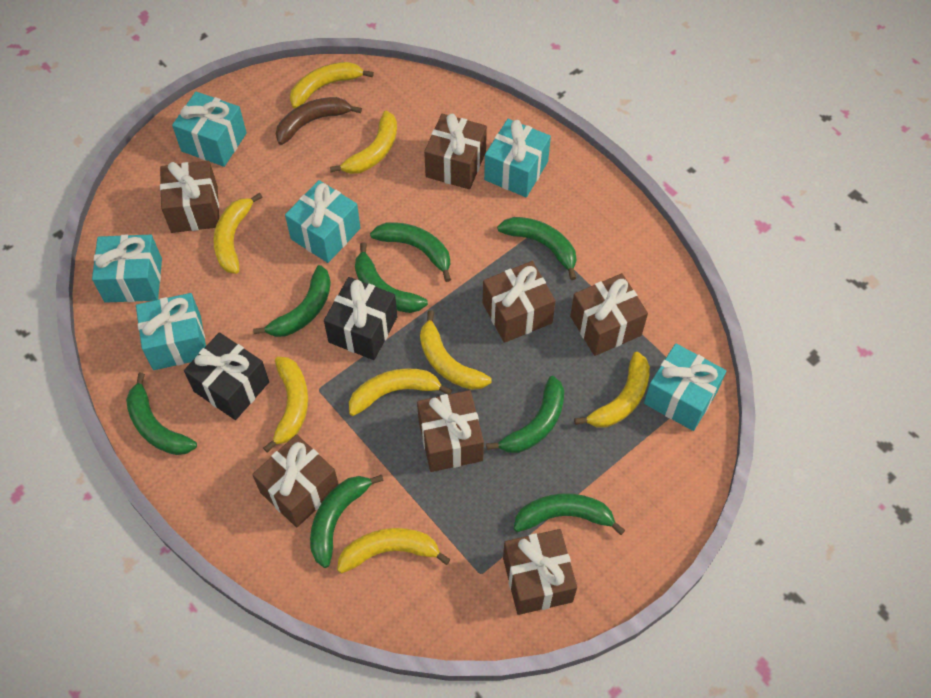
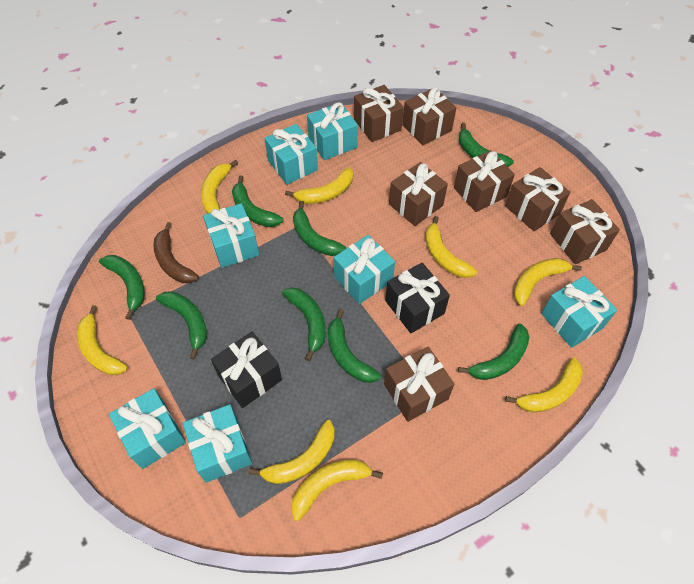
turquoise gift: 6 -> 7

